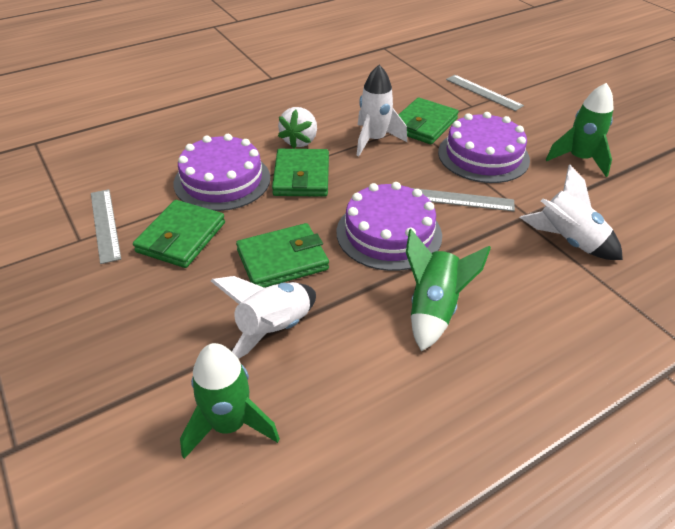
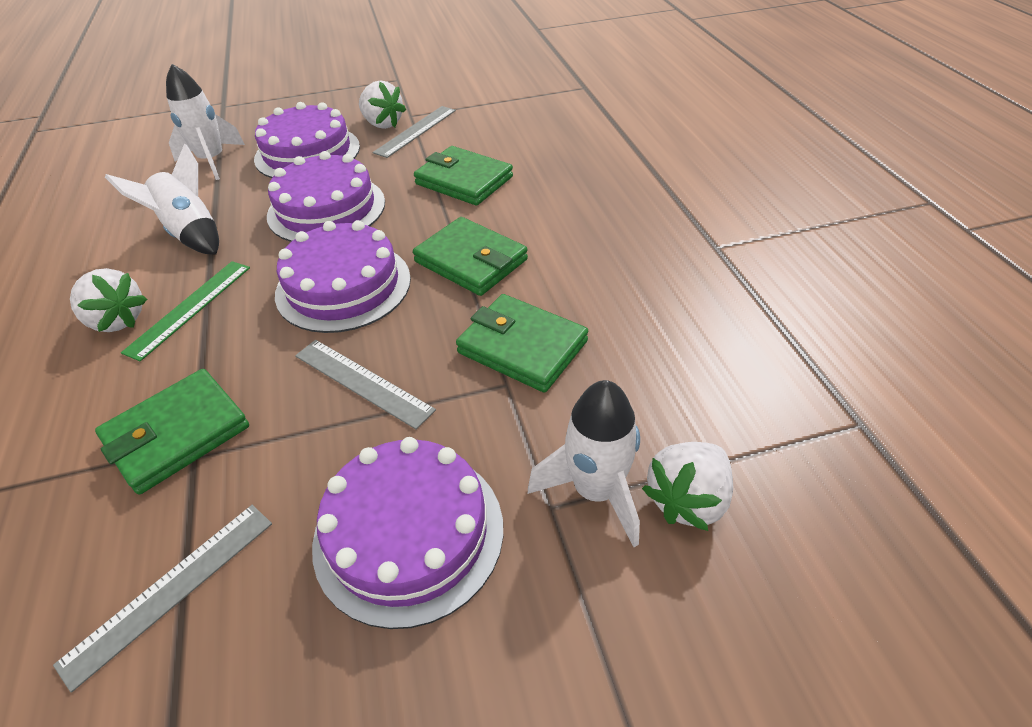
green rocket: 3 -> 0
green ruler: 0 -> 1
purple cake: 3 -> 4
white strawberry: 1 -> 3

